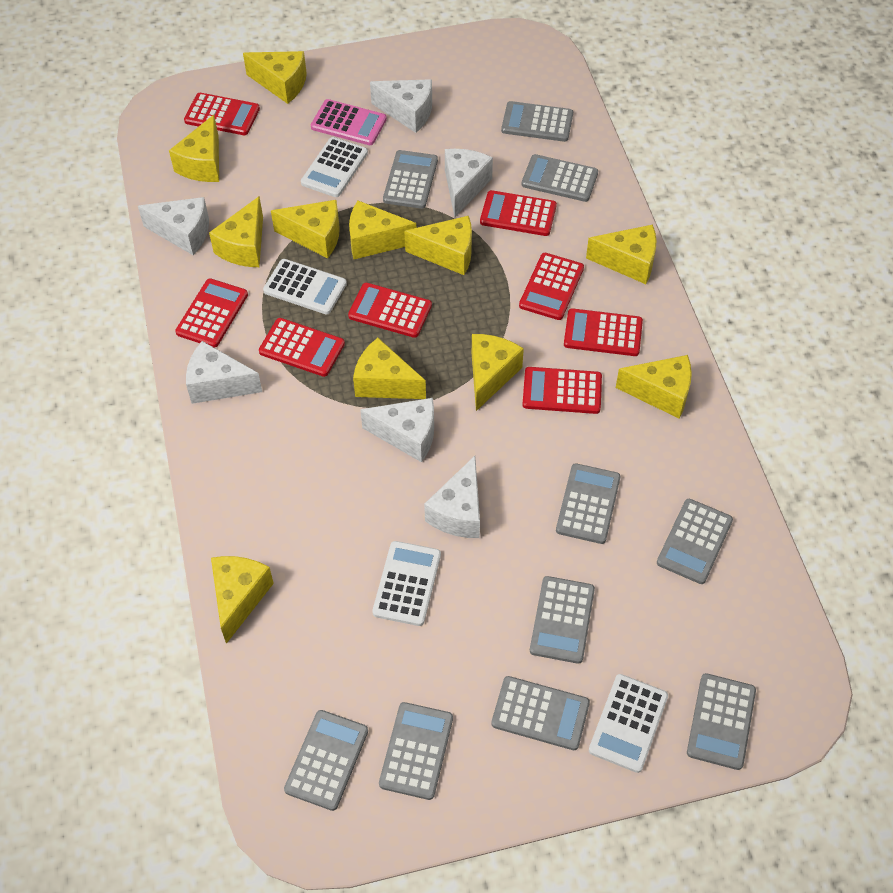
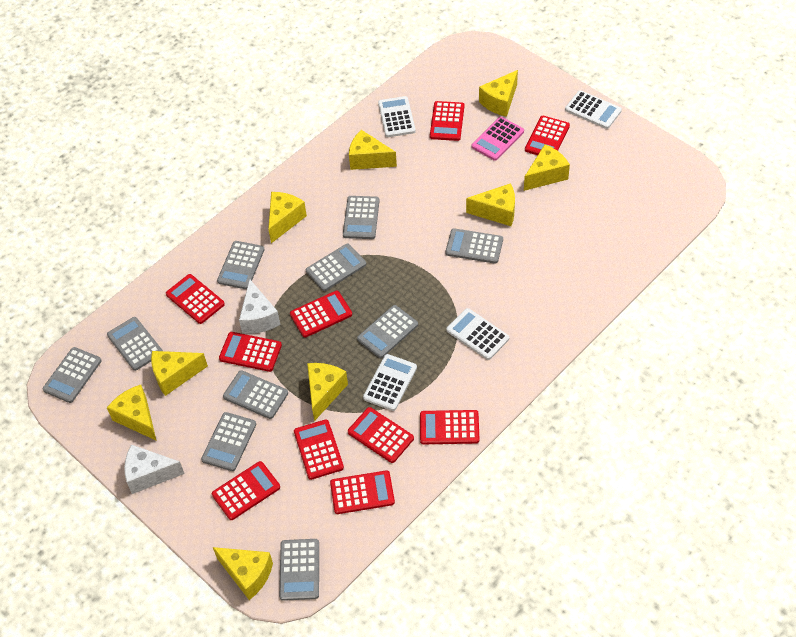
red calculator: 8 -> 10
white cheese: 6 -> 2
yellow cheese: 11 -> 9

